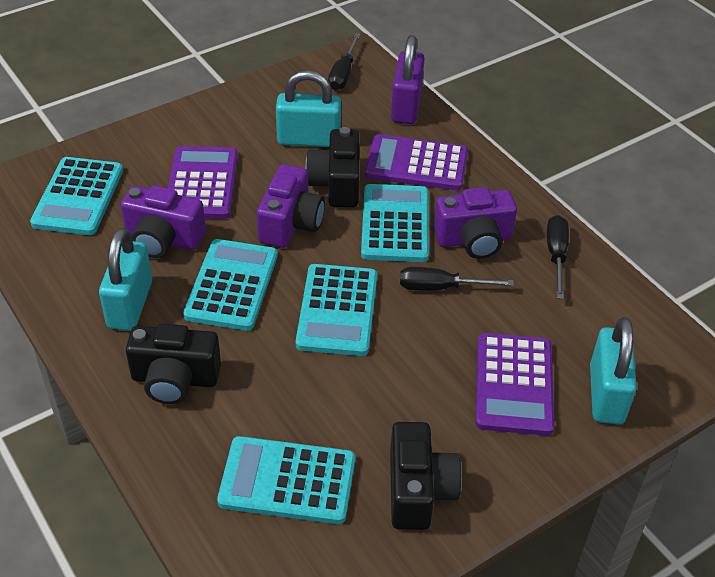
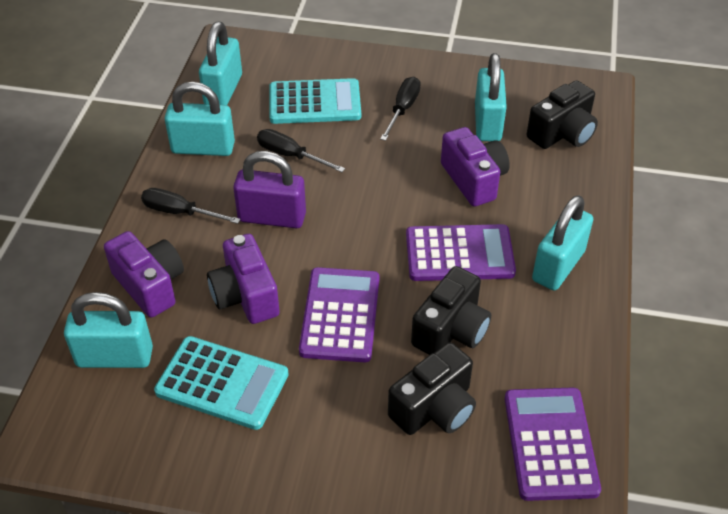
turquoise calculator: 5 -> 2
turquoise padlock: 3 -> 5

